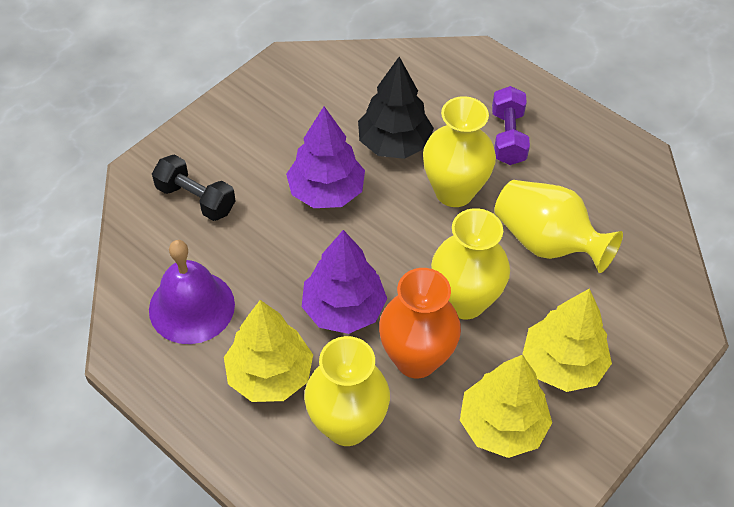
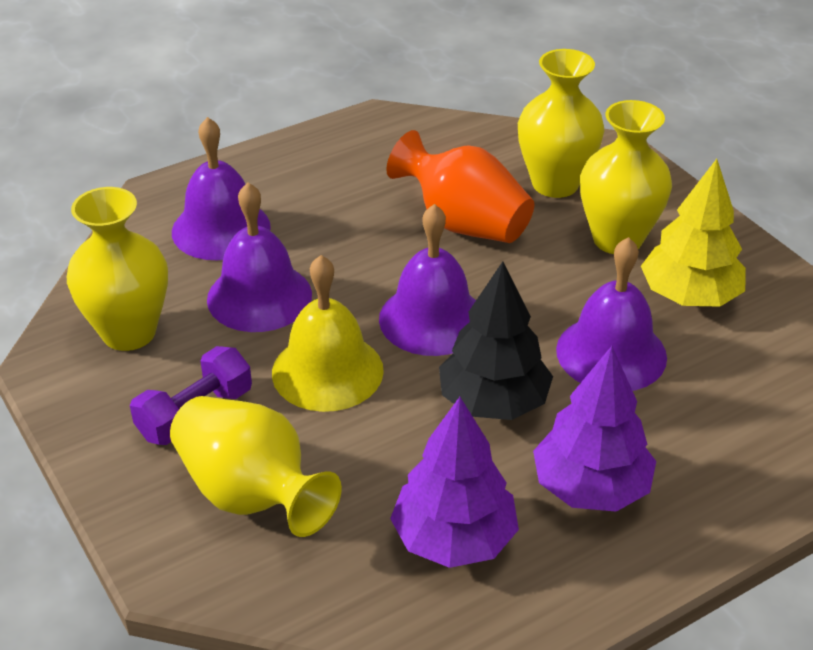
black dumbbell: 1 -> 0
purple bell: 1 -> 4
yellow bell: 0 -> 1
yellow tree: 3 -> 1

